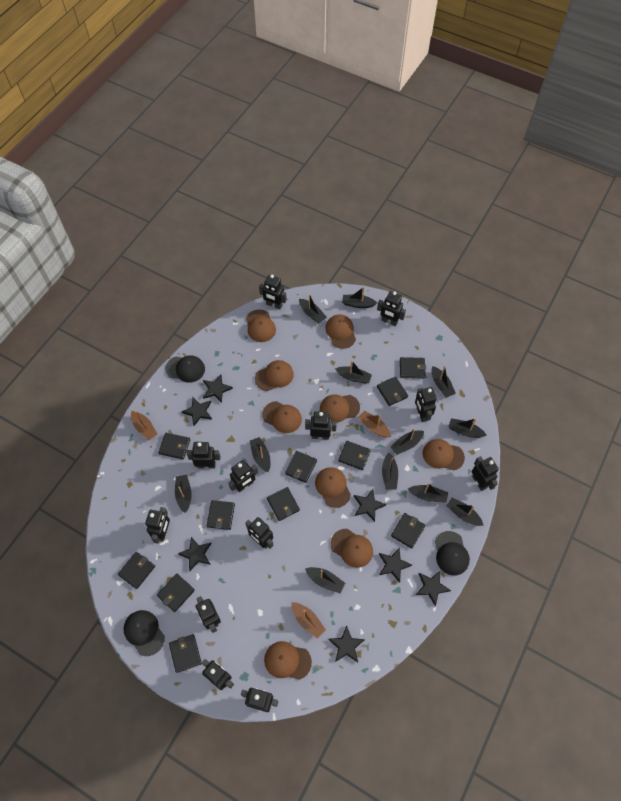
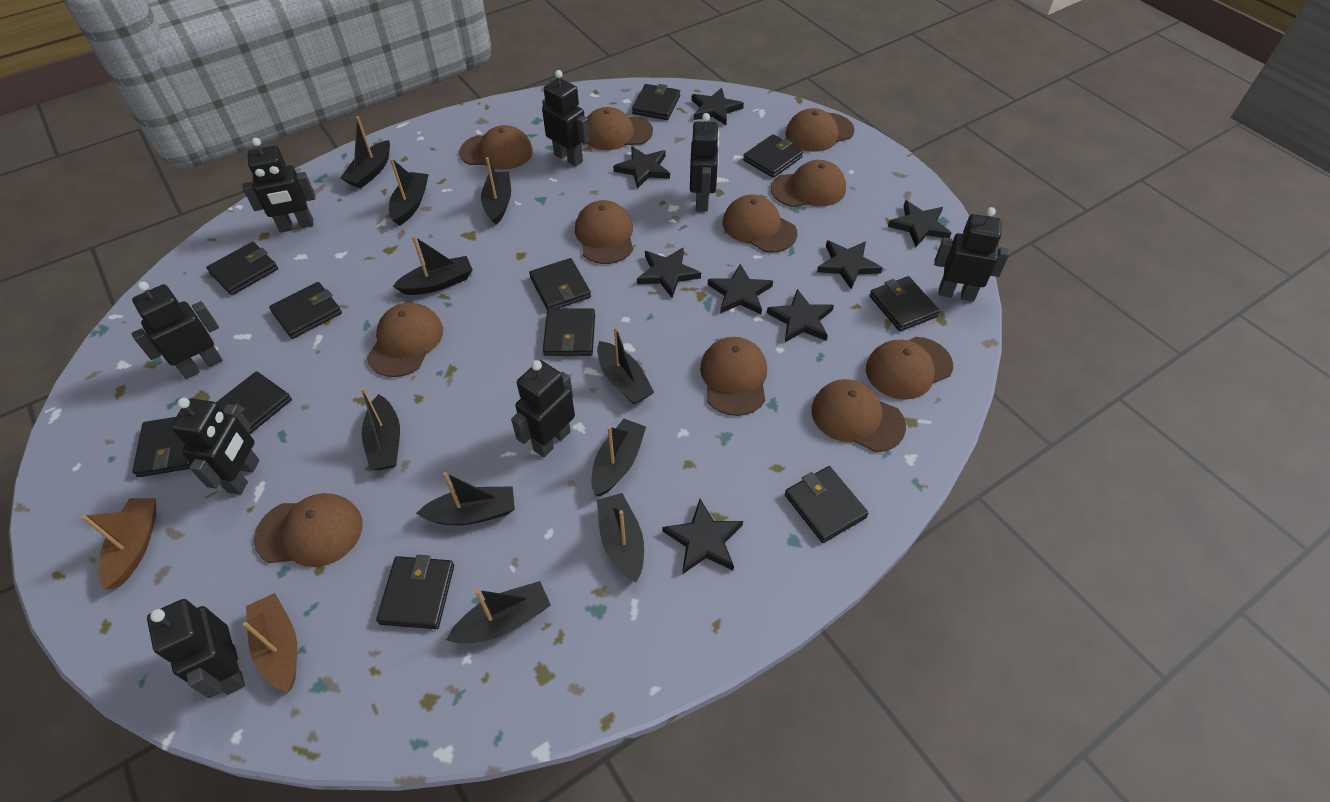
black boat: 12 -> 10
black cap: 3 -> 0
black robot: 12 -> 8
black star: 7 -> 8
brown boat: 3 -> 2
brown cap: 9 -> 11

